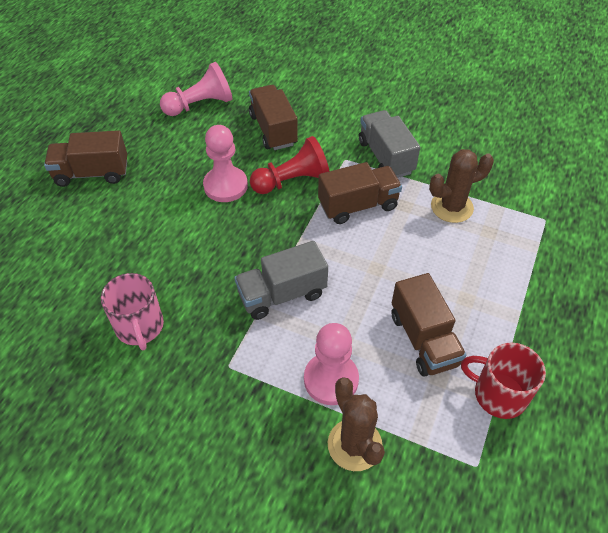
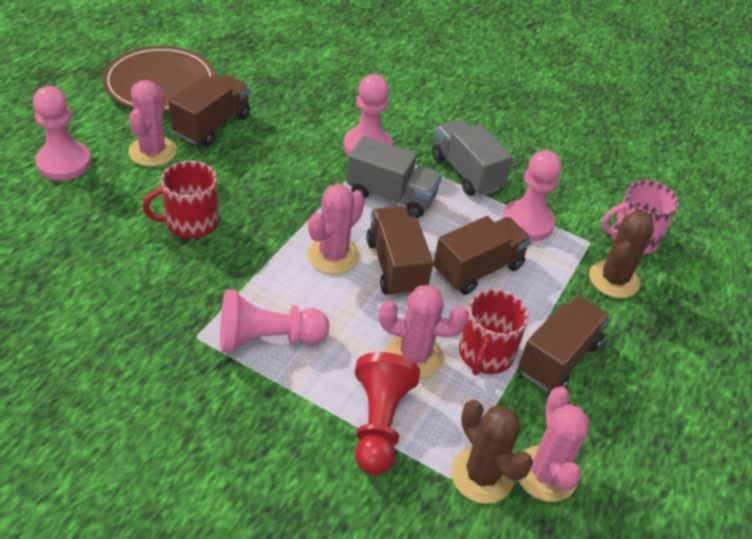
brown plate: 0 -> 1
pink cactus: 0 -> 4
pink pawn: 3 -> 4
red mug: 1 -> 2

